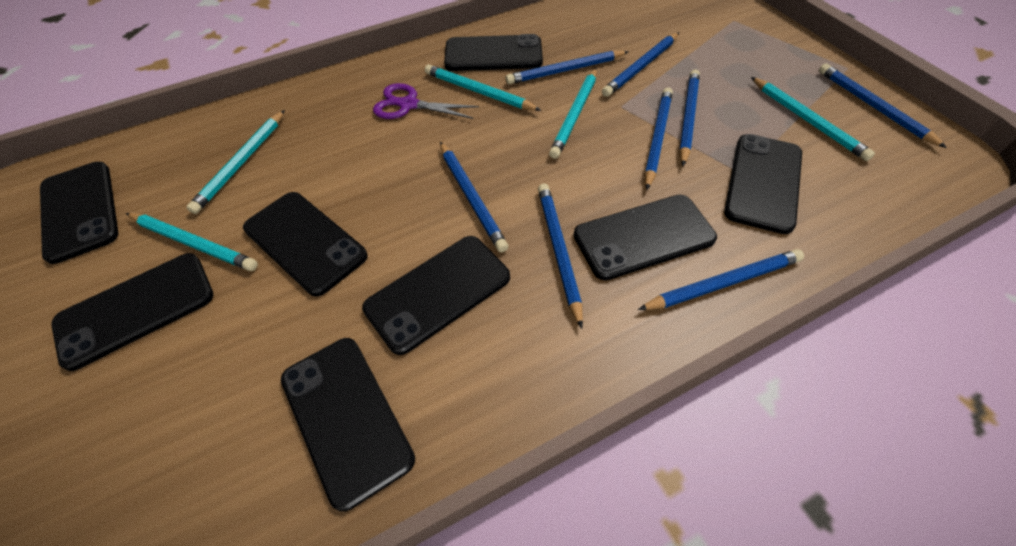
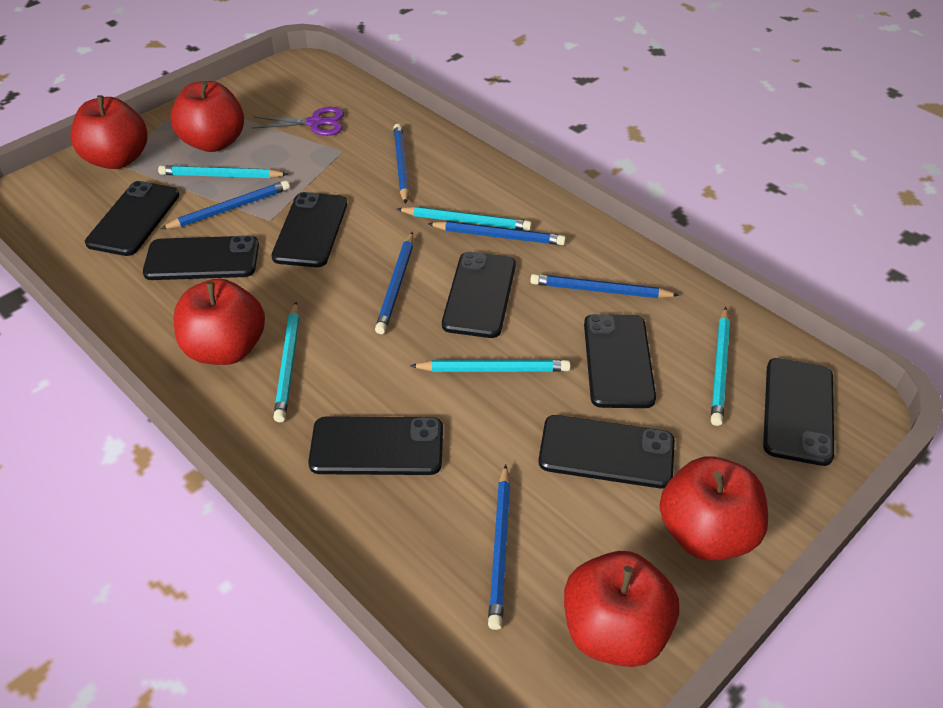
blue pencil: 8 -> 6
red apple: 0 -> 5

